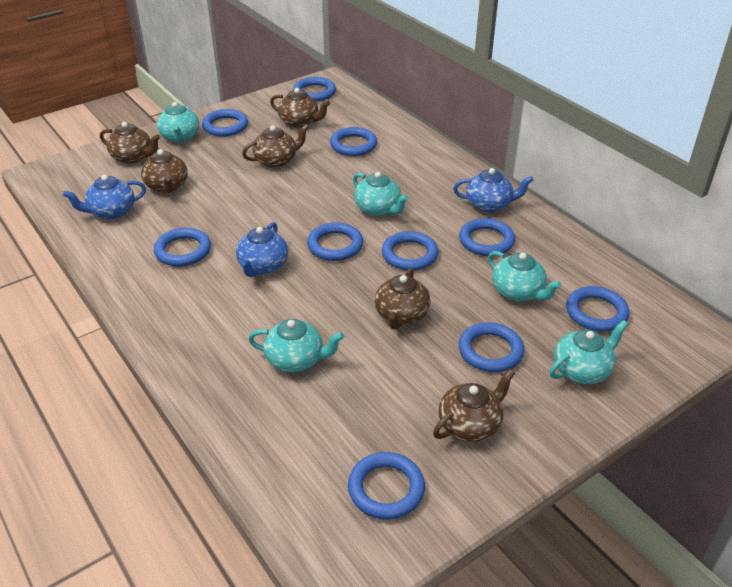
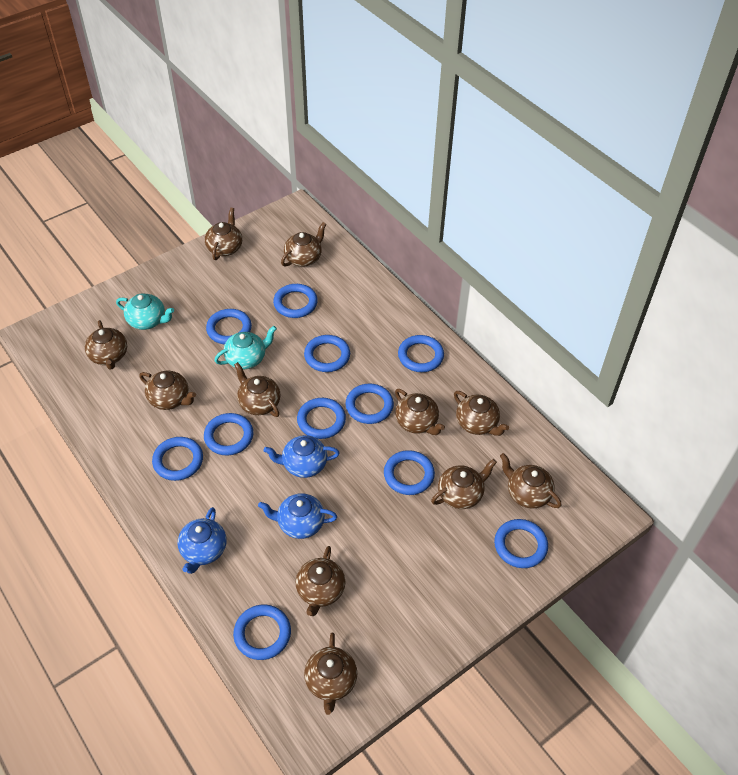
blue ring: 10 -> 11
brown teapot: 6 -> 11
turquoise teapot: 5 -> 2

